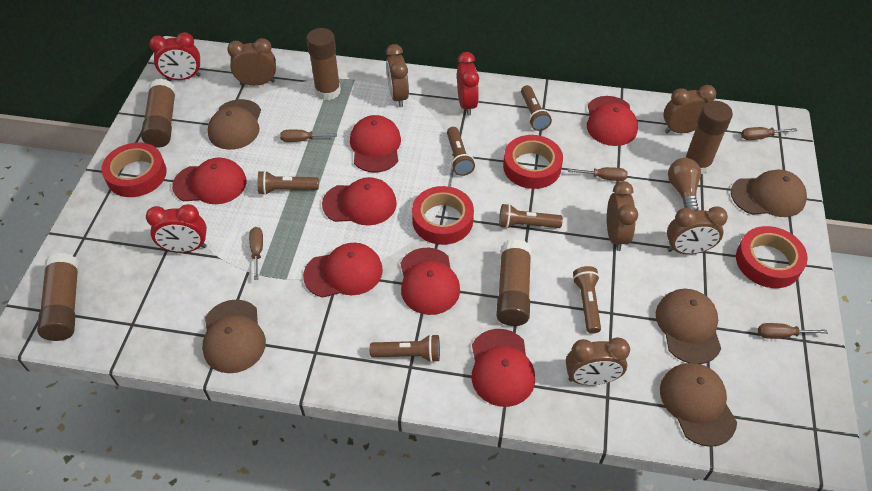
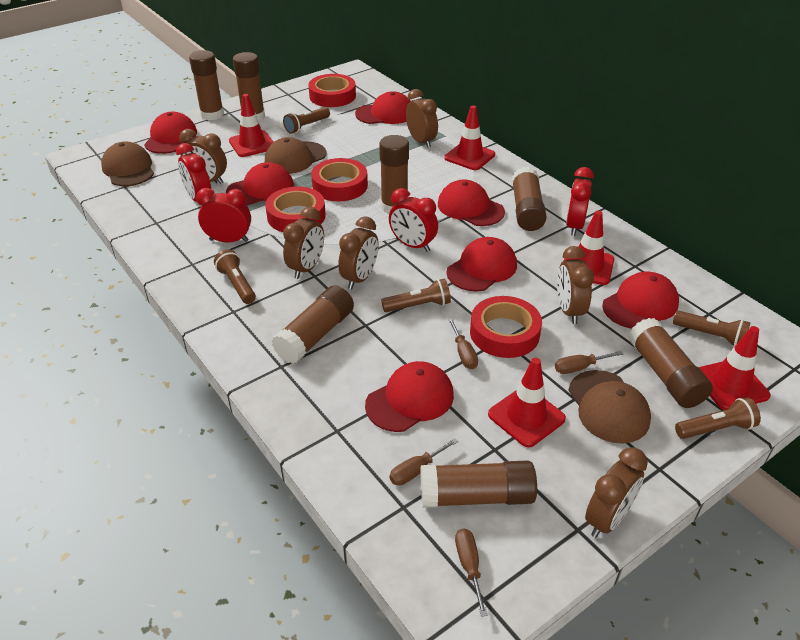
brown cap: 5 -> 3
brown flashlight: 6 -> 5
brown glue stick: 5 -> 7
brown light bulb: 1 -> 0
brown screwdriver: 5 -> 4
red clock: 3 -> 4
red traffic cone: 0 -> 5

